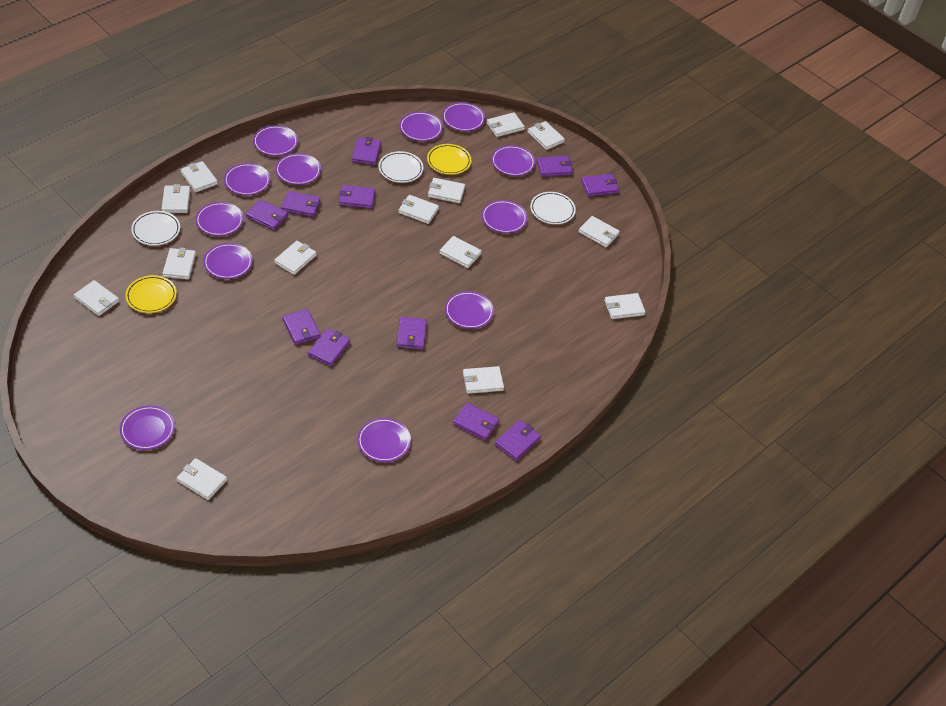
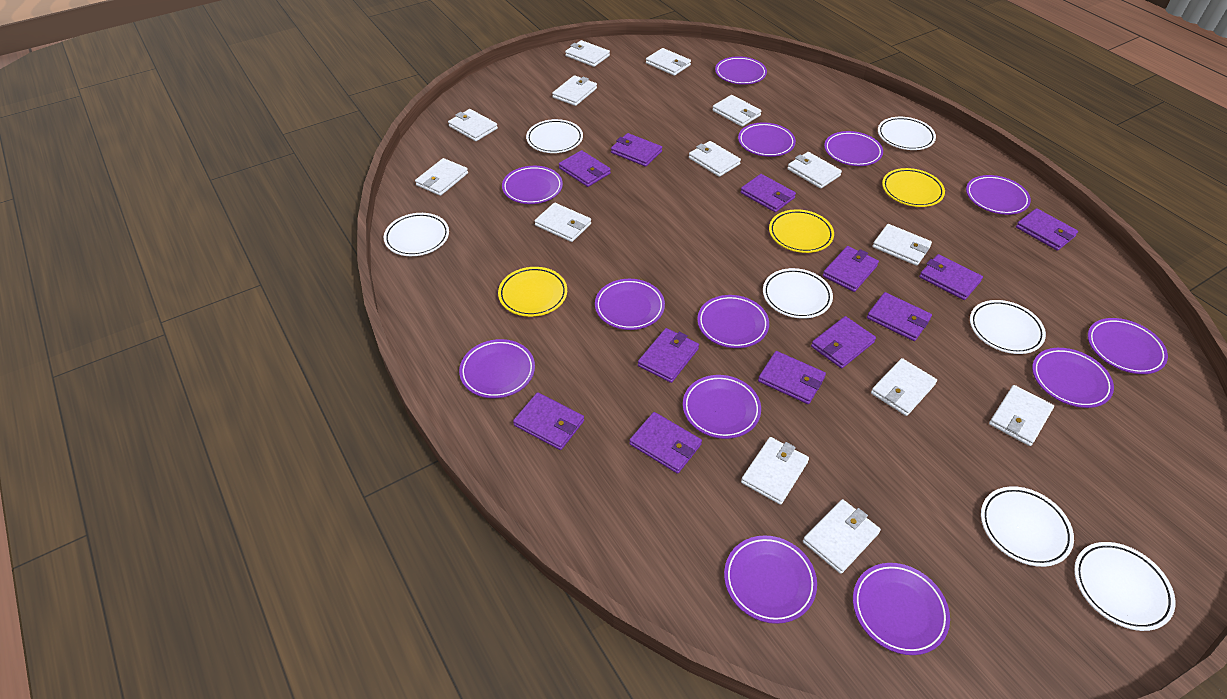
purple plate: 12 -> 13
purple wallet: 11 -> 12
white plate: 3 -> 7
yellow plate: 2 -> 3

